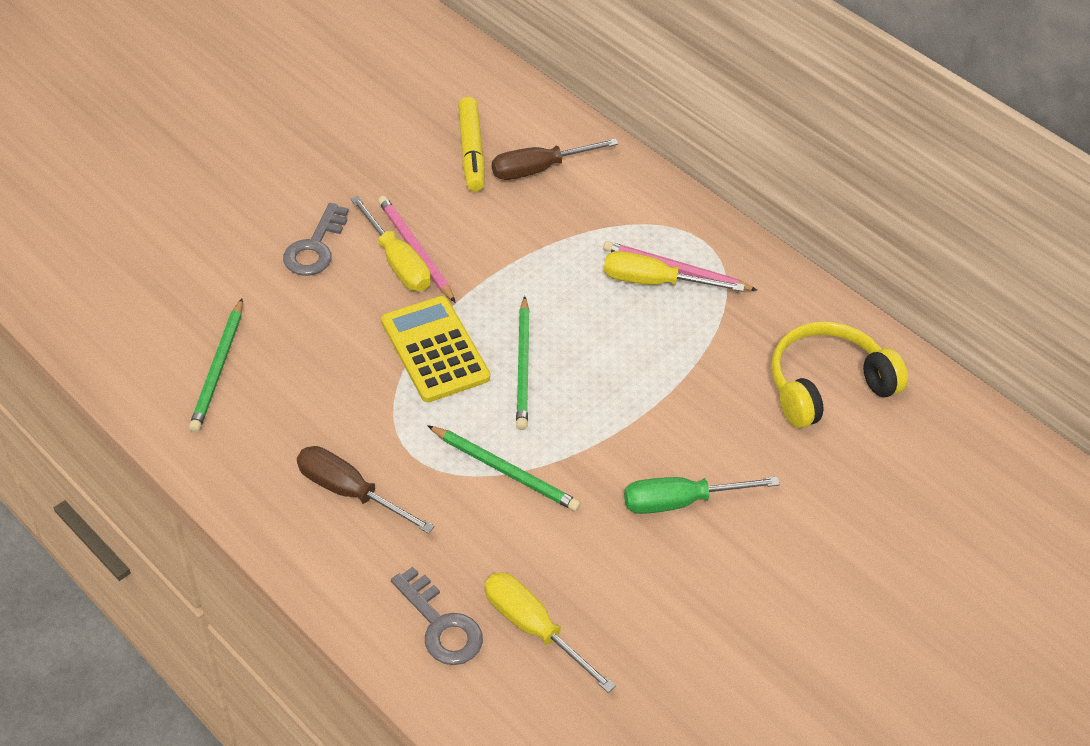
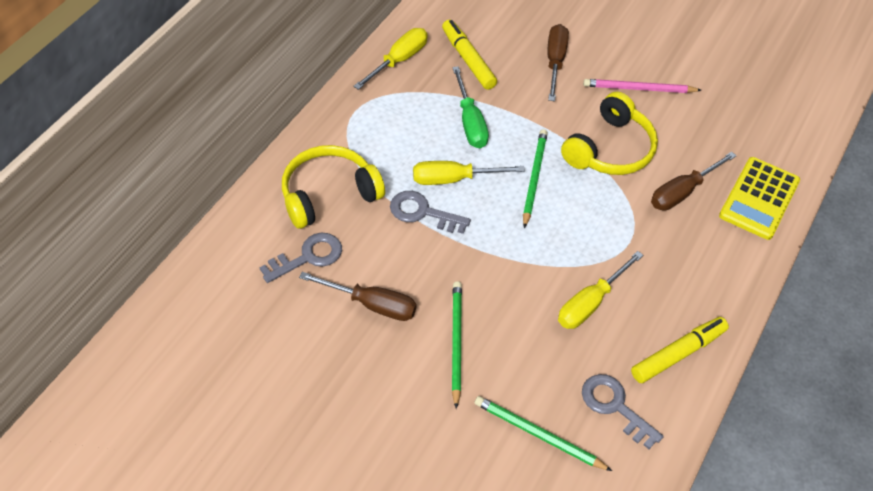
brown screwdriver: 2 -> 3
grey key: 2 -> 3
pink pencil: 2 -> 1
yellow headphones: 1 -> 2
yellow marker: 1 -> 2

